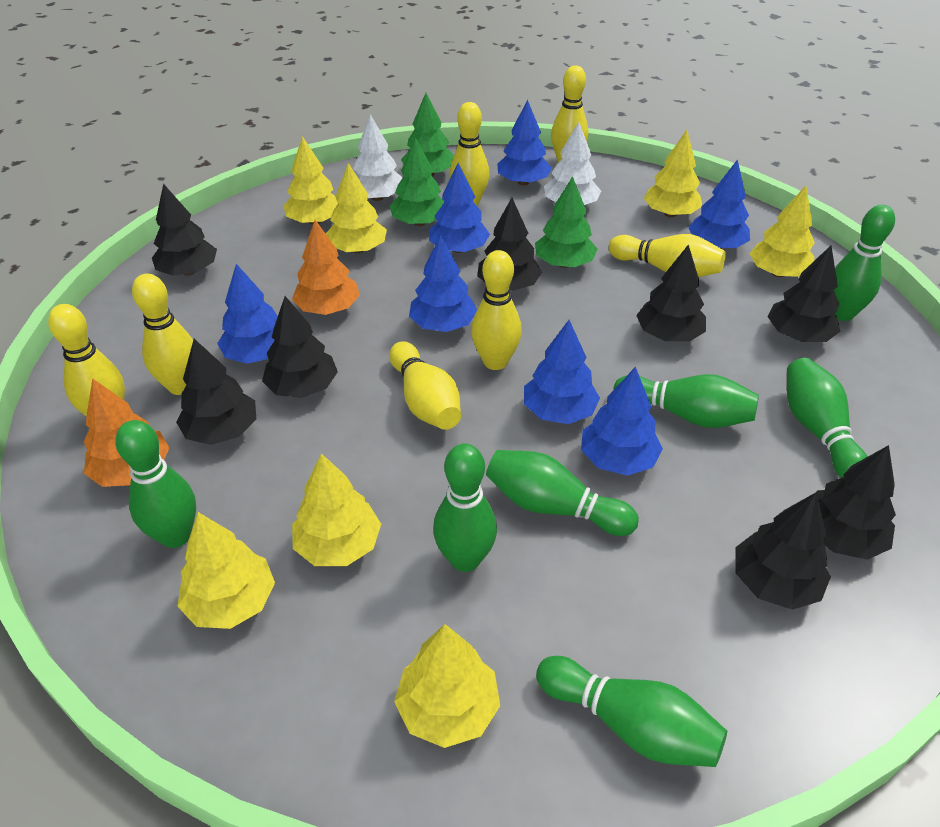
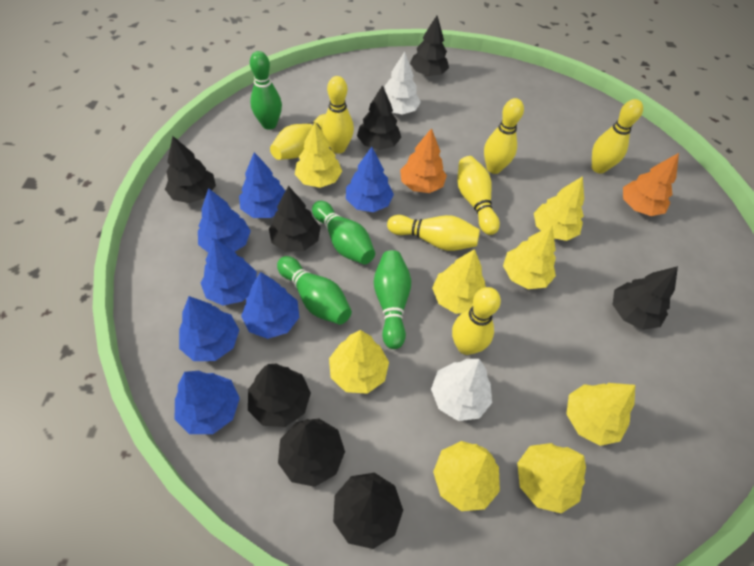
green bowling pin: 7 -> 4
green tree: 3 -> 0
yellow tree: 7 -> 8

